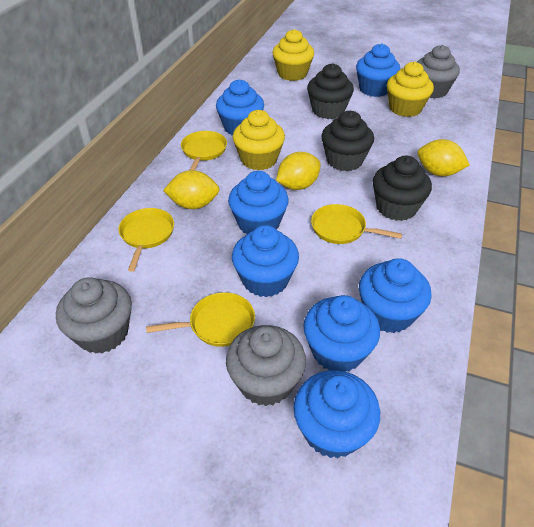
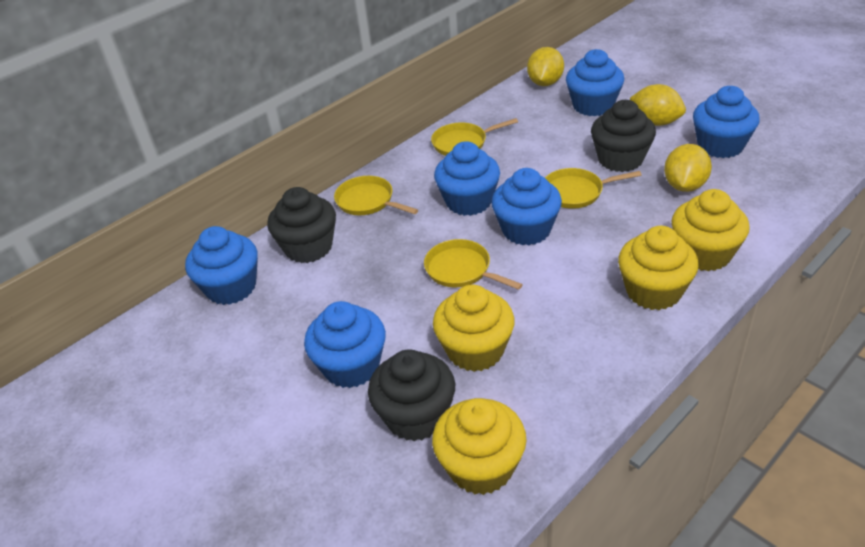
blue cupcake: 7 -> 6
grey cupcake: 3 -> 0
yellow cupcake: 3 -> 4

